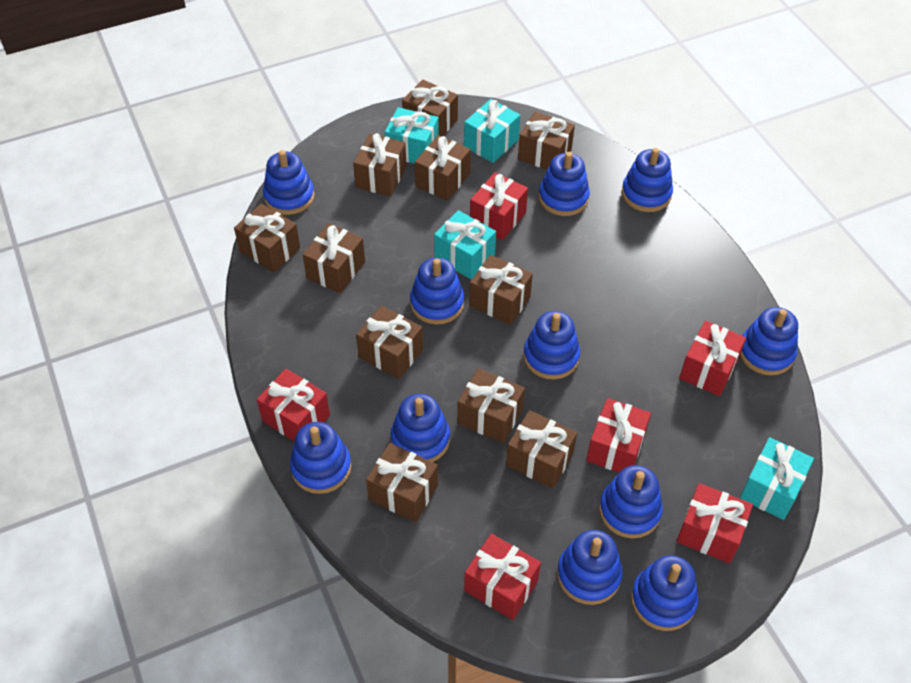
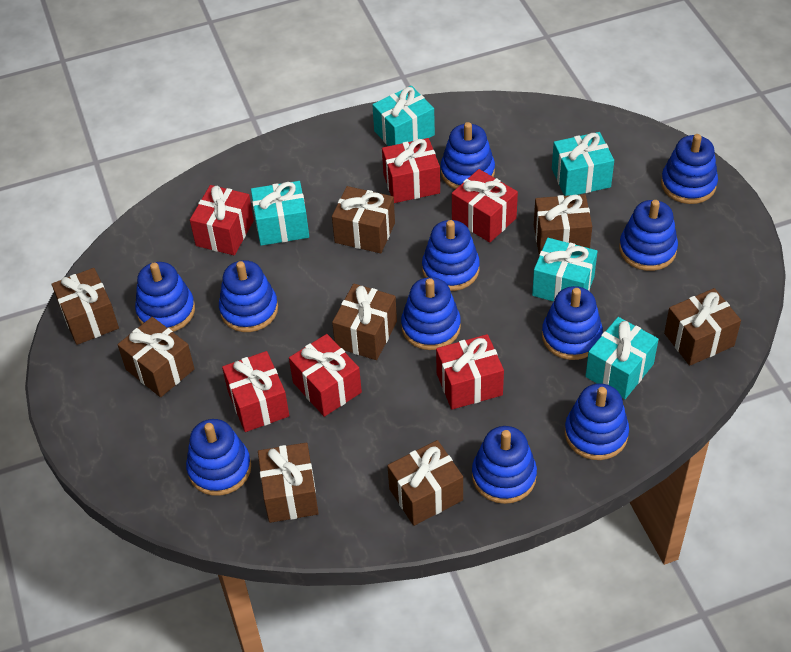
brown gift: 11 -> 8
turquoise gift: 4 -> 5

